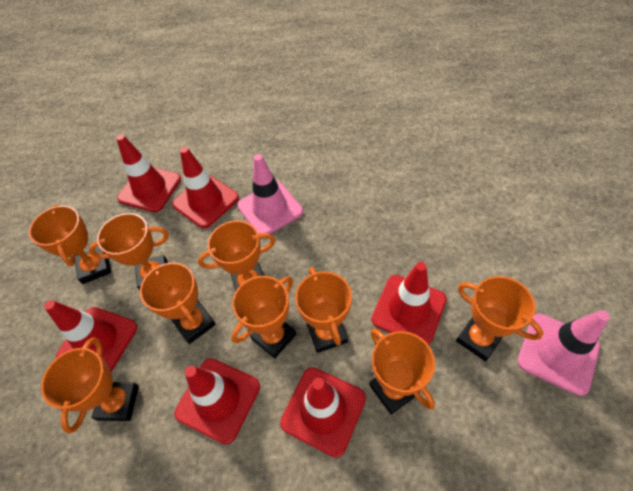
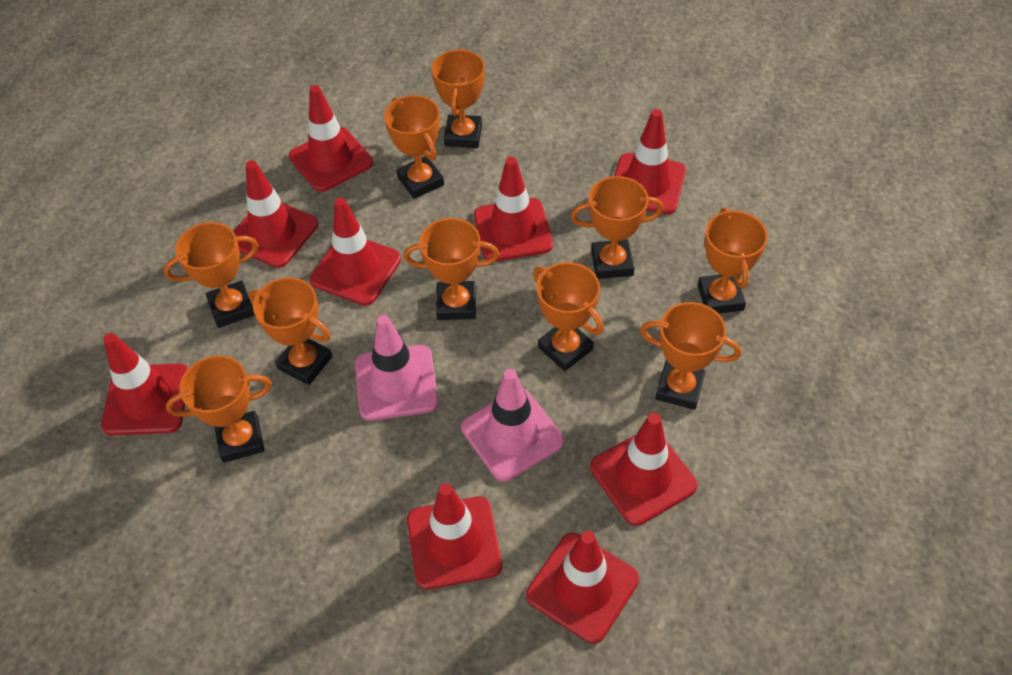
orange trophy: 9 -> 10
red traffic cone: 6 -> 9

